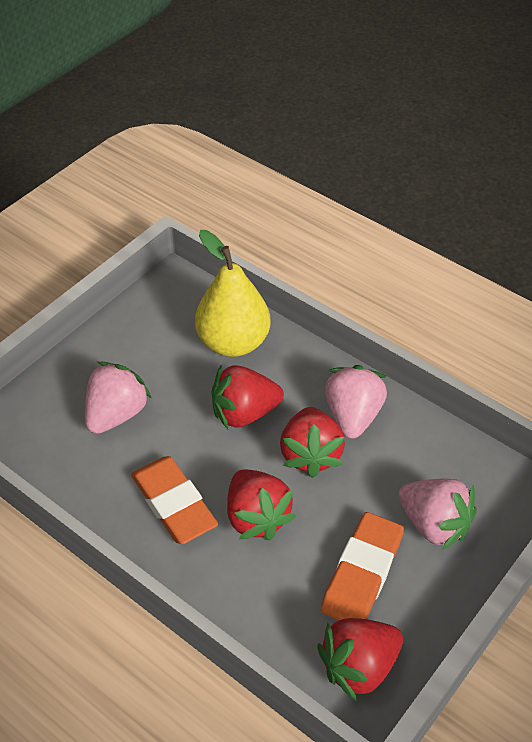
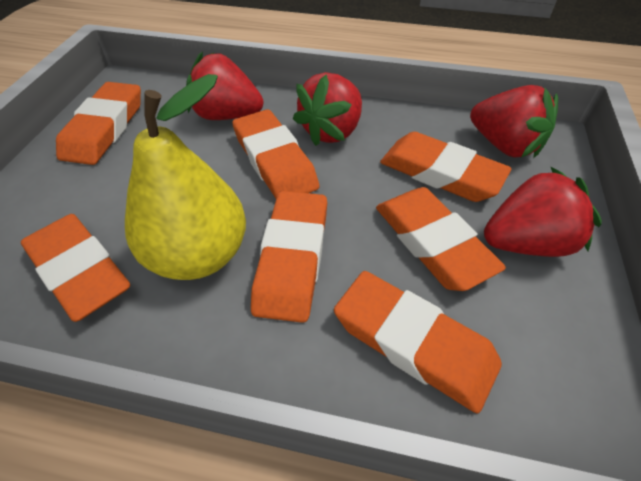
orange eraser: 2 -> 7
pink strawberry: 3 -> 0

